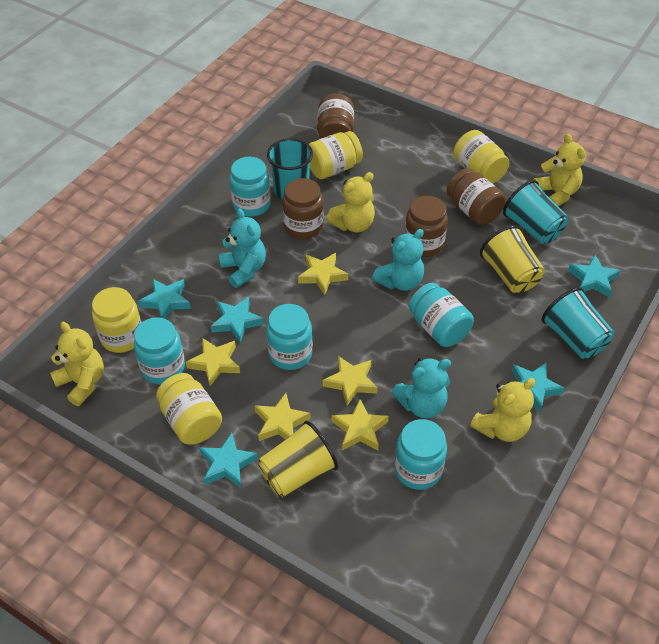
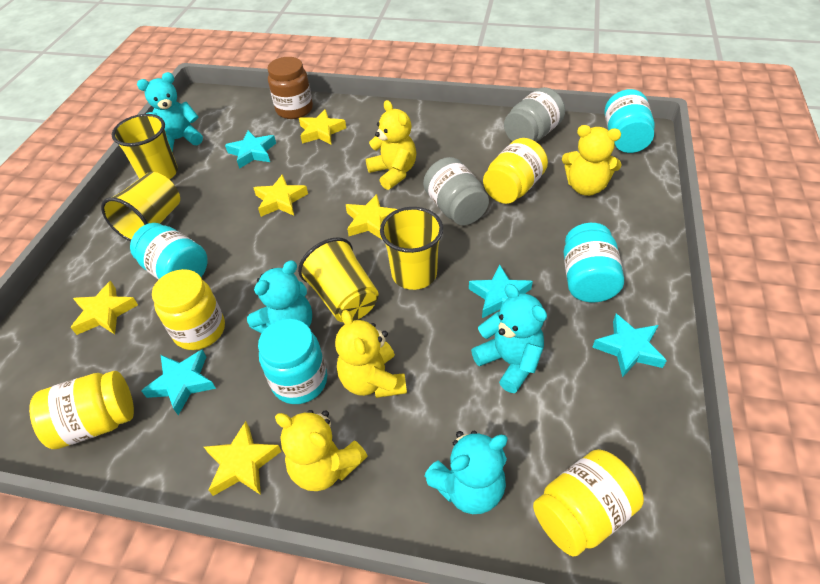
brown jar: 4 -> 1
grey jar: 0 -> 2
turquoise cup: 3 -> 0
turquoise jar: 5 -> 4
turquoise star: 5 -> 4
turquoise teddy bear: 3 -> 4
yellow cup: 2 -> 4

